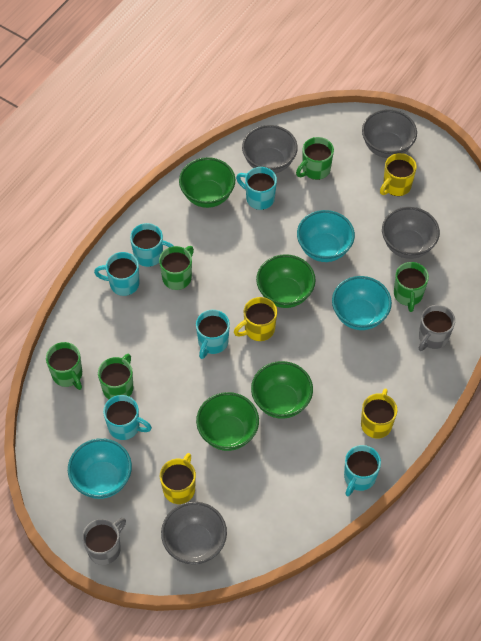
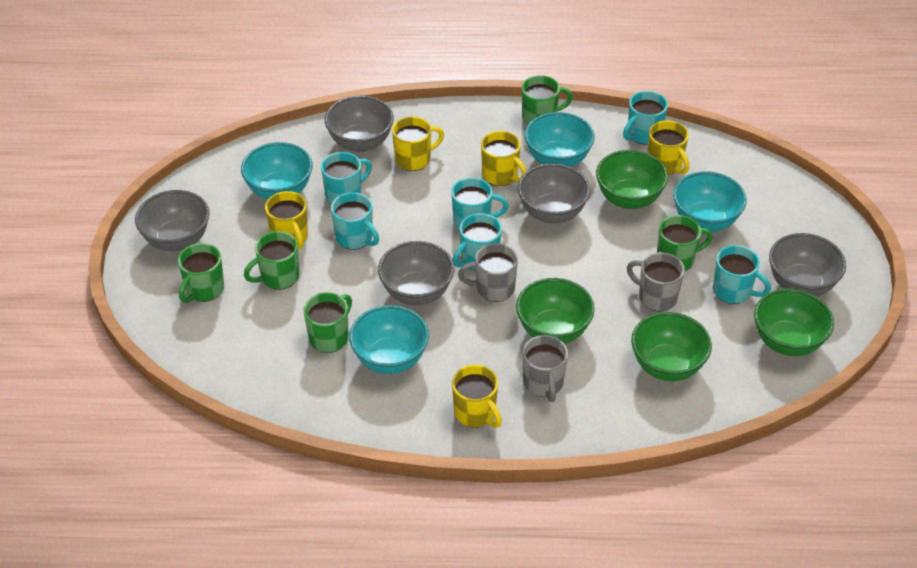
grey bowl: 4 -> 5
grey mug: 2 -> 3
turquoise bowl: 3 -> 4
yellow mug: 4 -> 5

